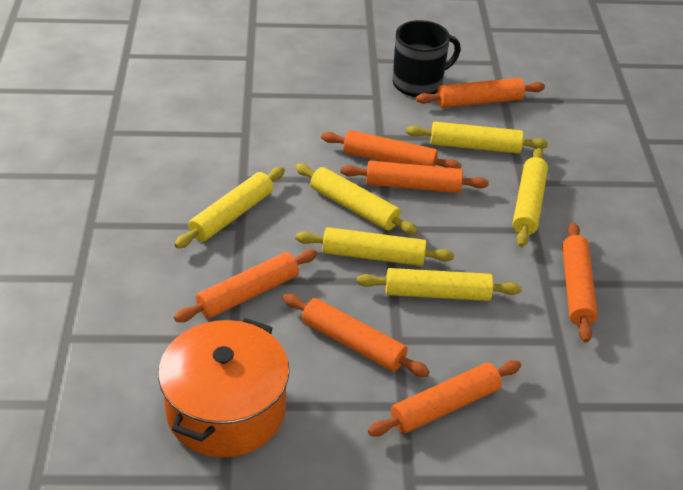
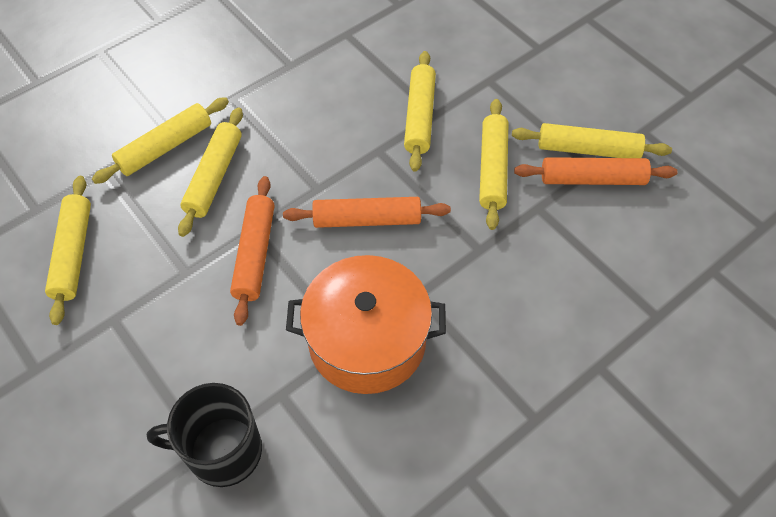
orange rolling pin: 7 -> 3

